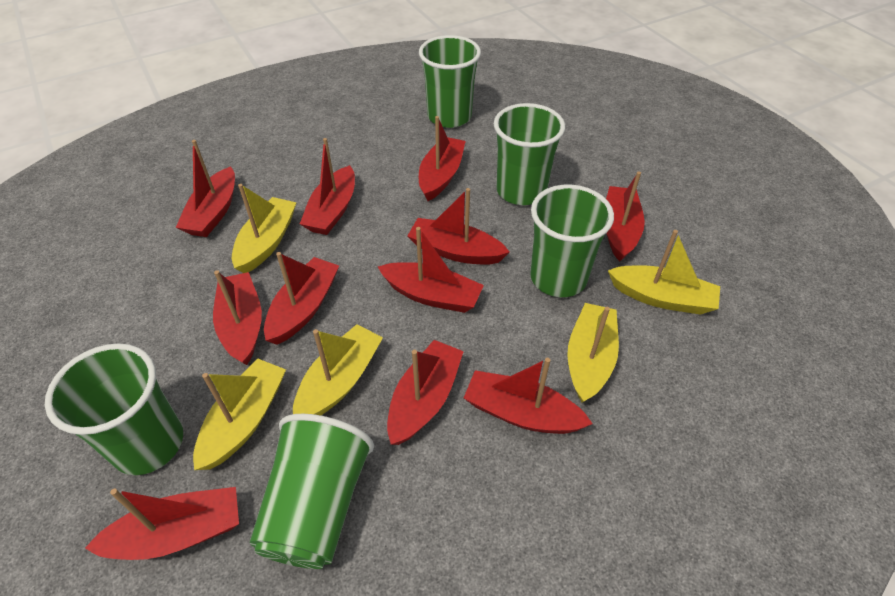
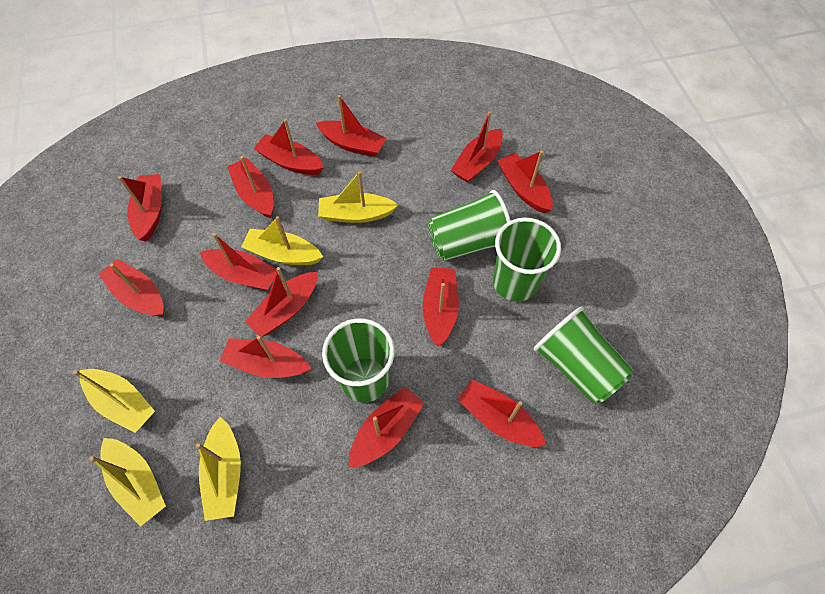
green cup: 5 -> 4
red boat: 11 -> 13

